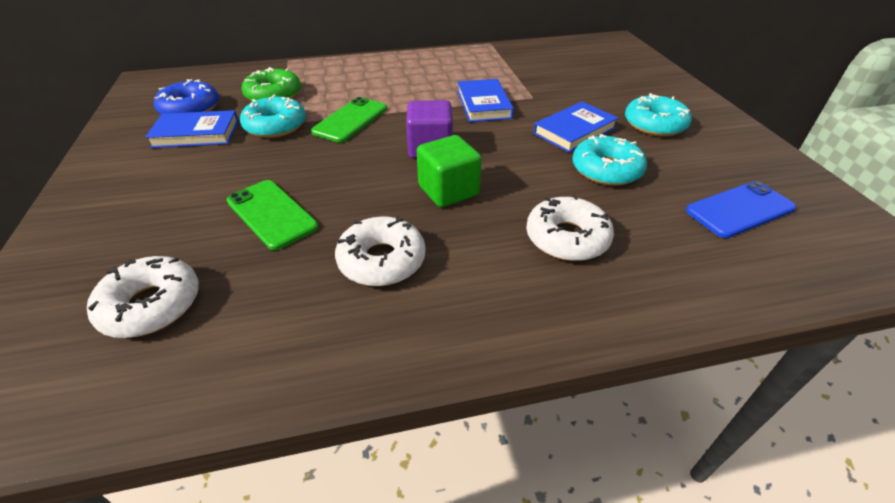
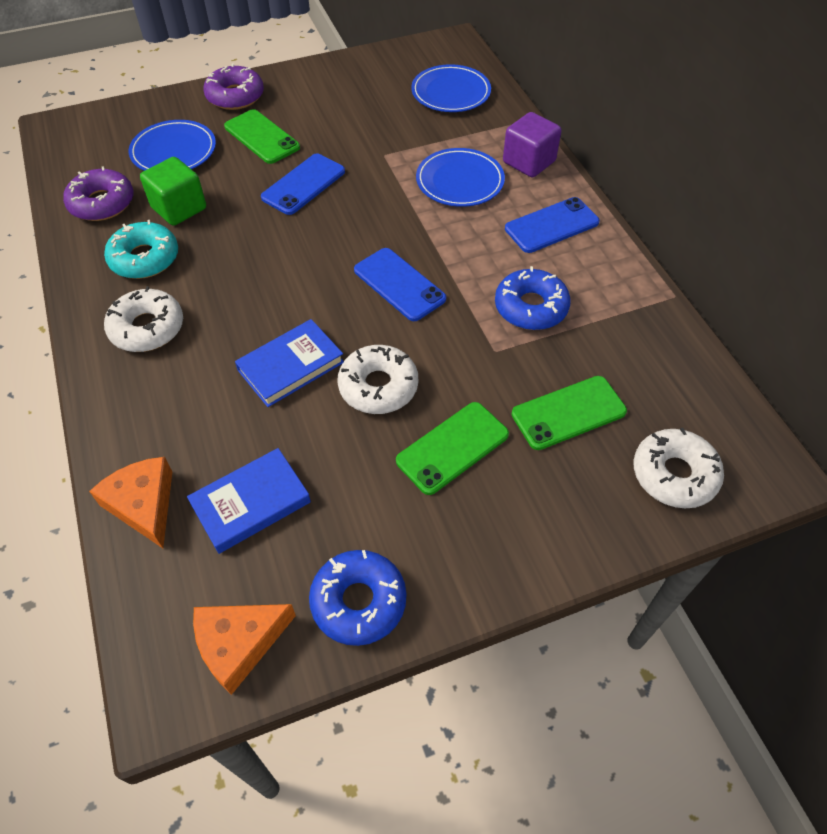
blue book: 3 -> 2
blue donut: 1 -> 2
blue phone: 1 -> 3
blue plate: 0 -> 3
green donut: 1 -> 0
green phone: 2 -> 3
orange cheese: 0 -> 2
purple donut: 0 -> 2
turquoise donut: 3 -> 1

